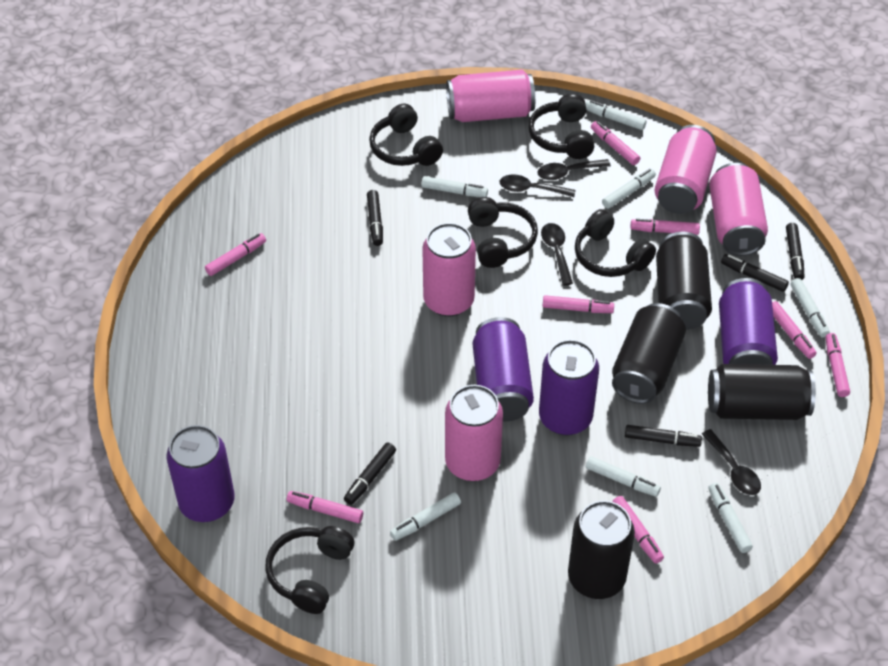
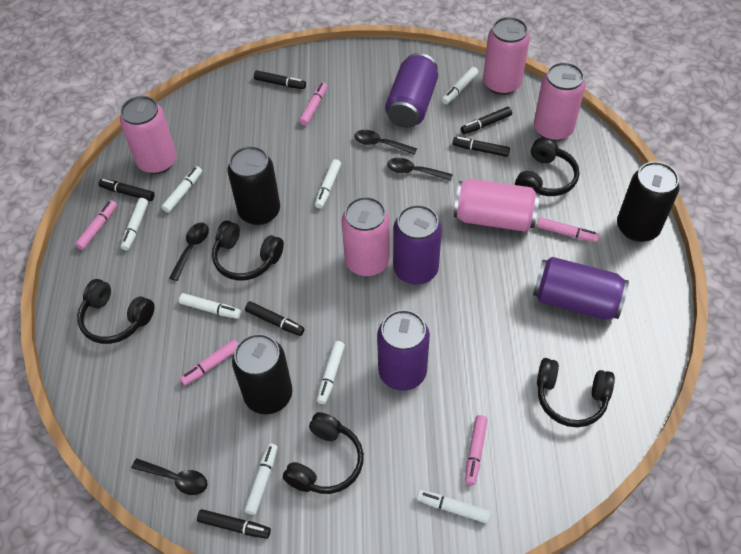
black can: 4 -> 3
black marker: 5 -> 6
pink marker: 8 -> 5
white marker: 7 -> 8

